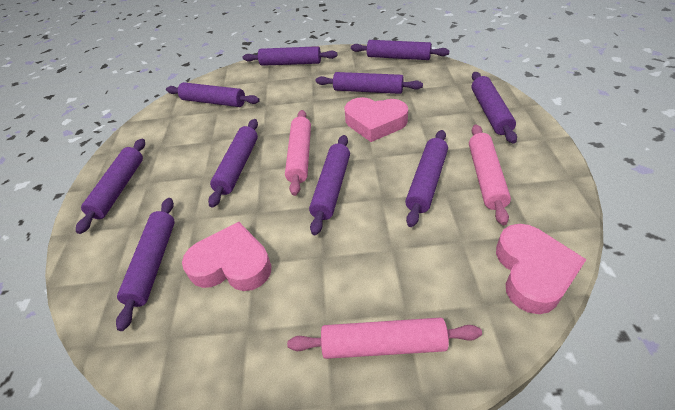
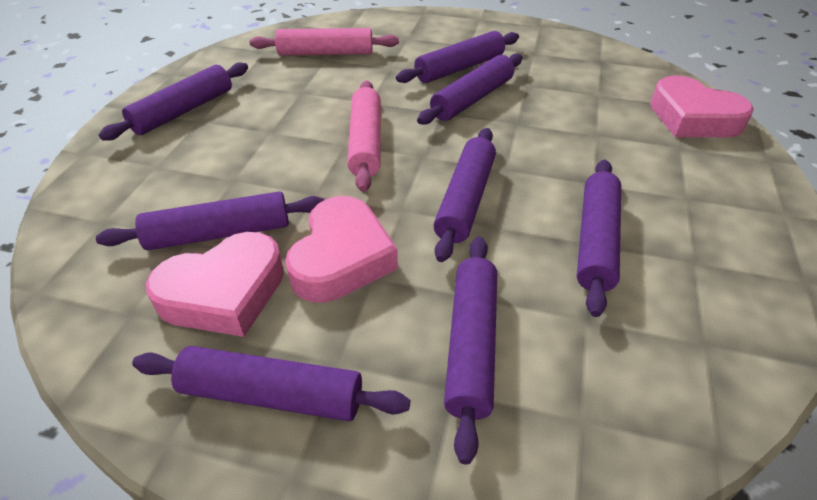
pink rolling pin: 3 -> 2
purple rolling pin: 10 -> 8

